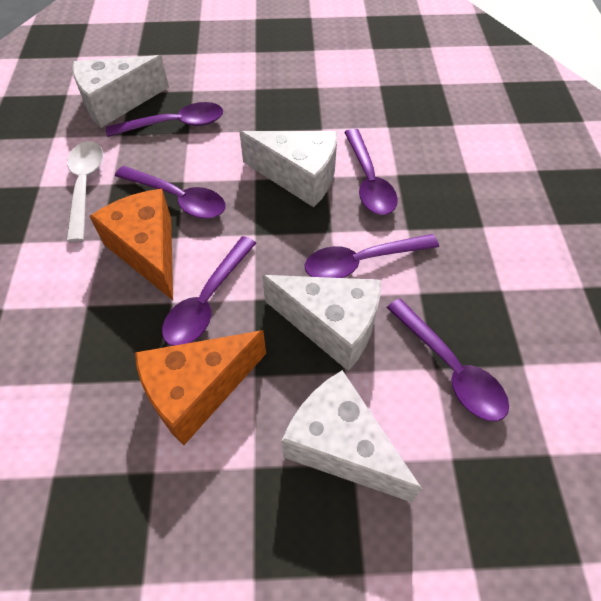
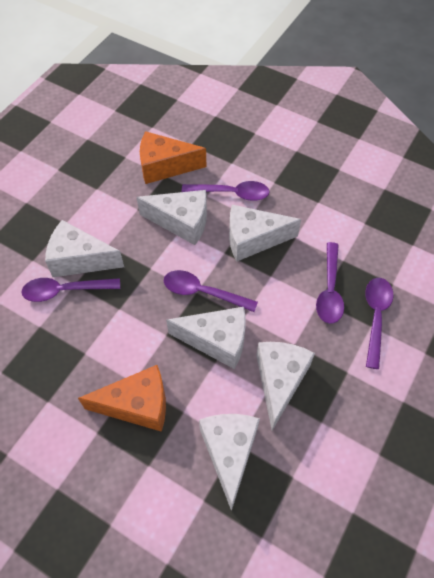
purple spoon: 6 -> 5
white cheese: 4 -> 6
white spoon: 1 -> 0

